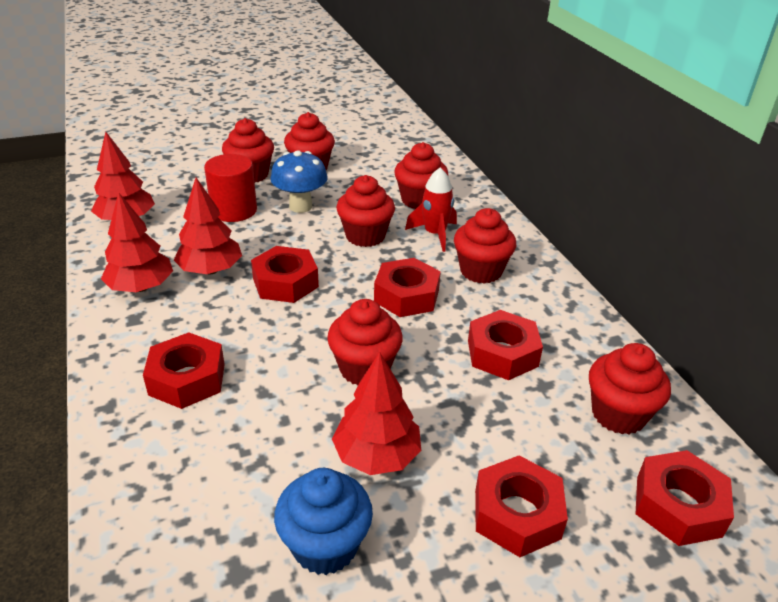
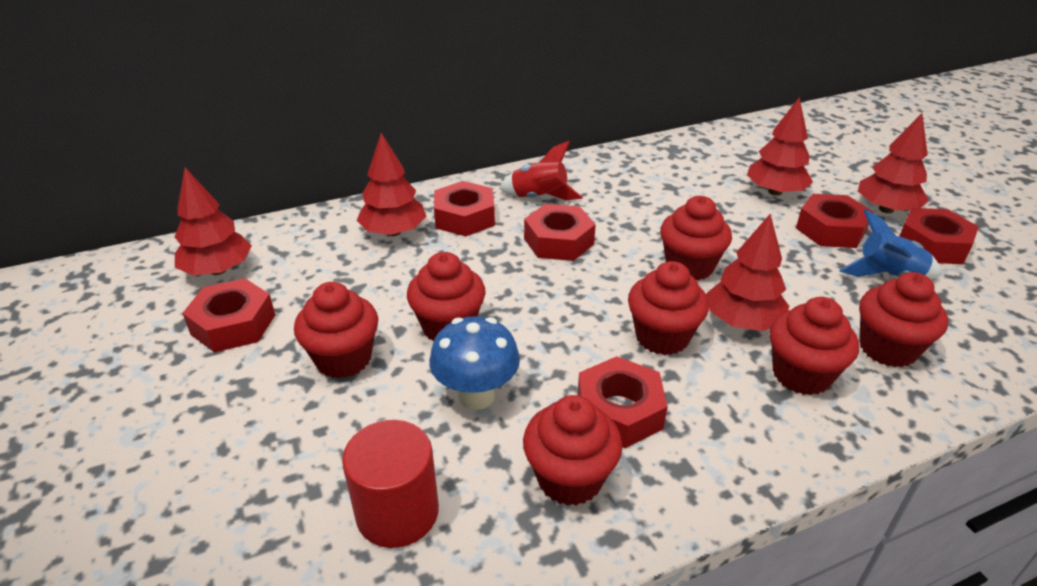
blue cupcake: 1 -> 0
blue rocket: 0 -> 1
red tree: 4 -> 5

